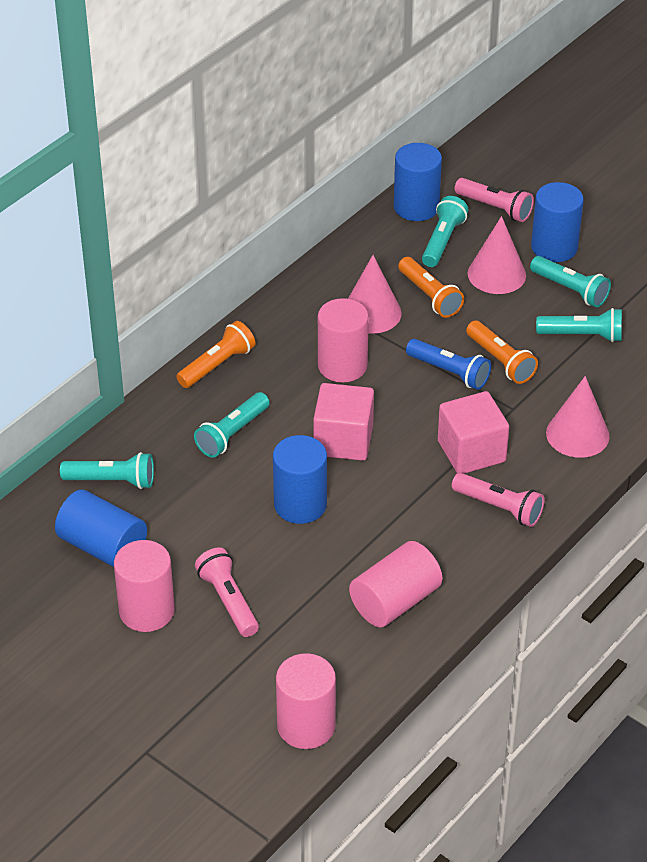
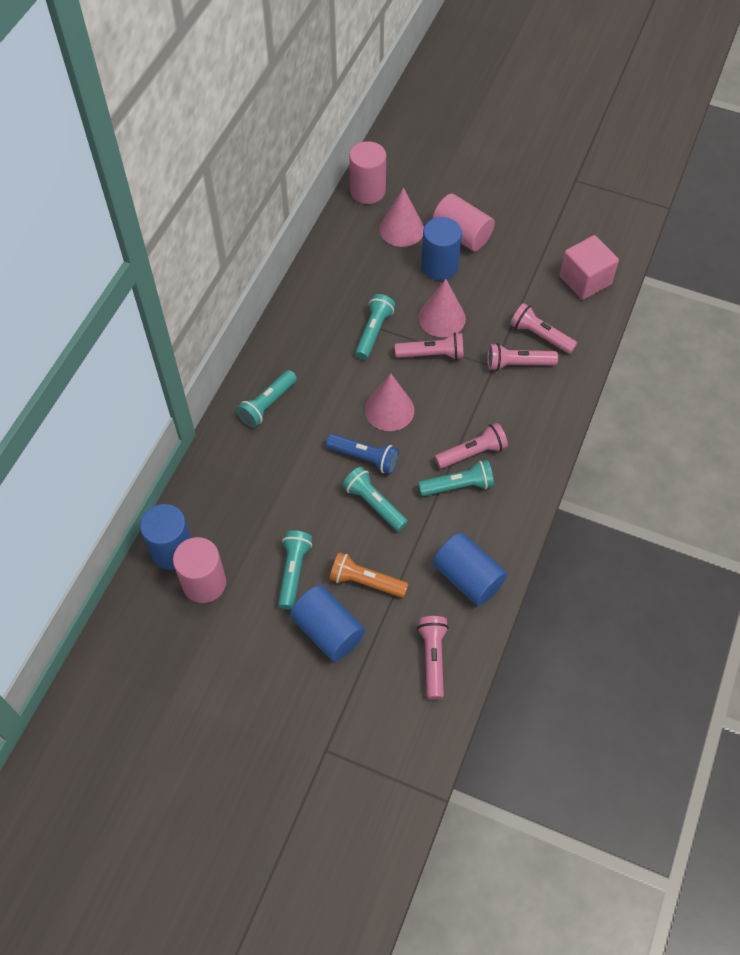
orange flashlight: 3 -> 1
pink cube: 2 -> 1
pink cylinder: 4 -> 3
pink flashlight: 3 -> 5

